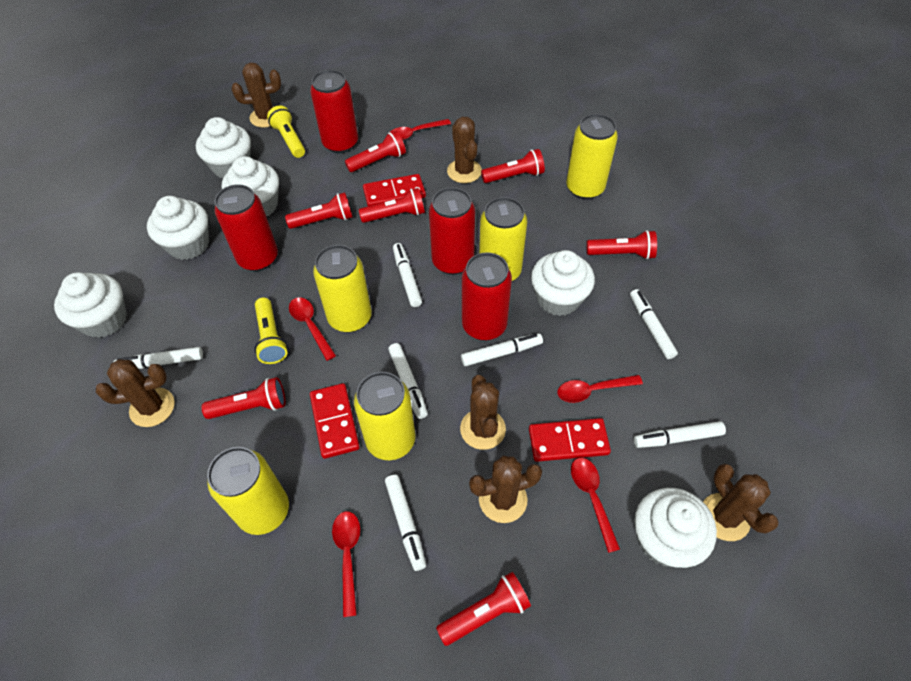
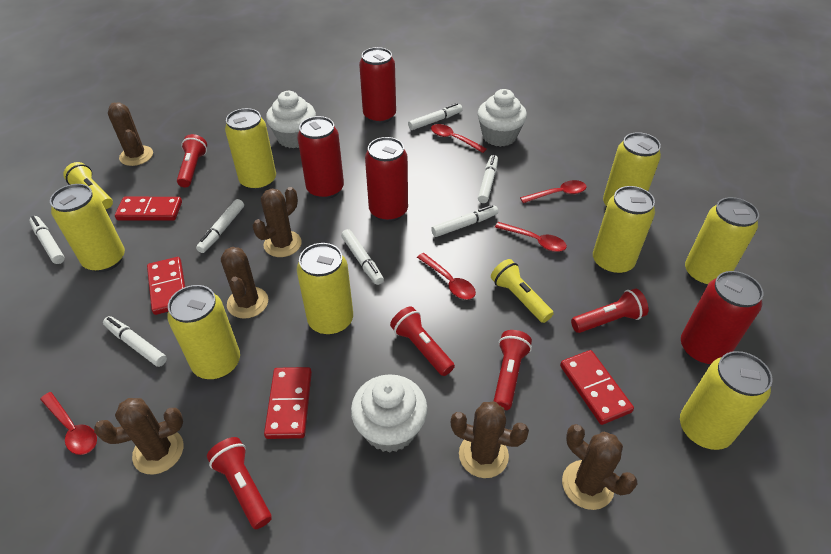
red domino: 3 -> 4
red flashlight: 7 -> 5
white cupcake: 6 -> 3
yellow can: 5 -> 8

